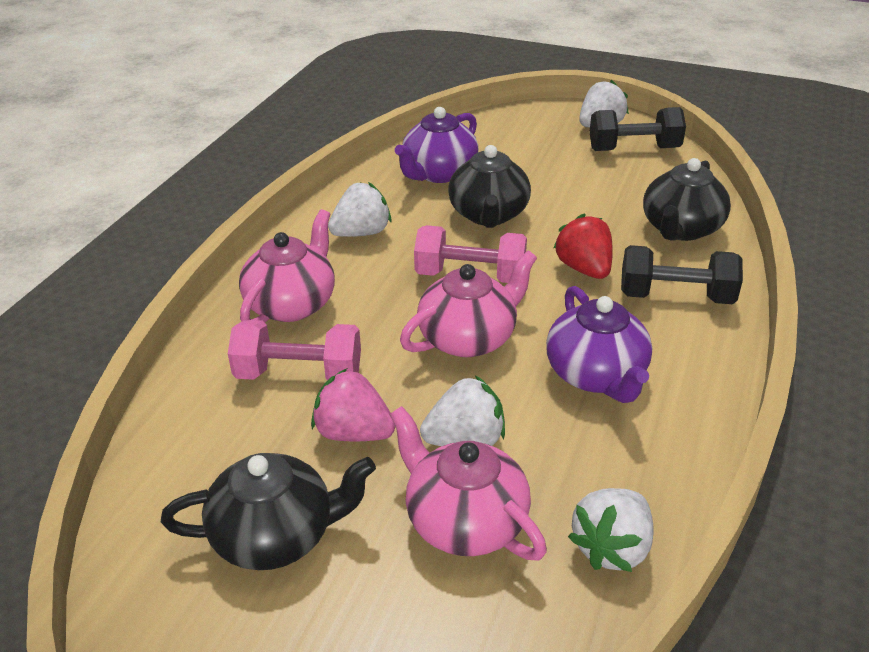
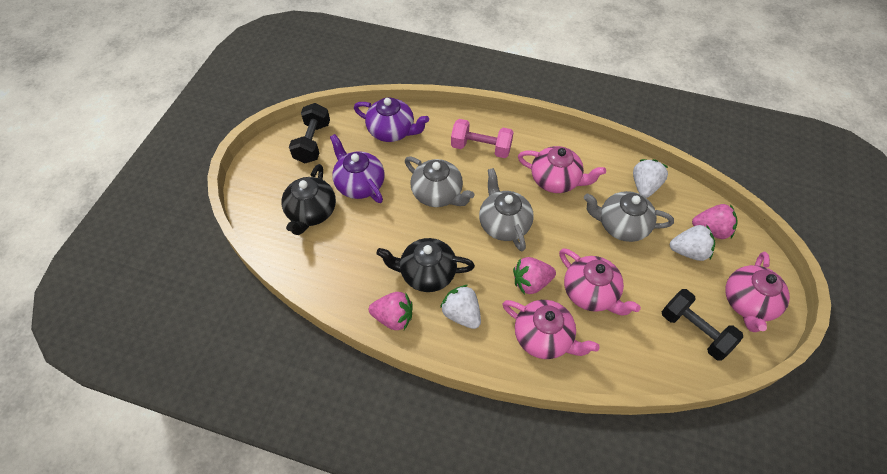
black teapot: 3 -> 2
grey teapot: 0 -> 3
pink dumbbell: 2 -> 1
pink strawberry: 1 -> 3
pink teapot: 3 -> 4
red strawberry: 1 -> 0
white strawberry: 4 -> 3

